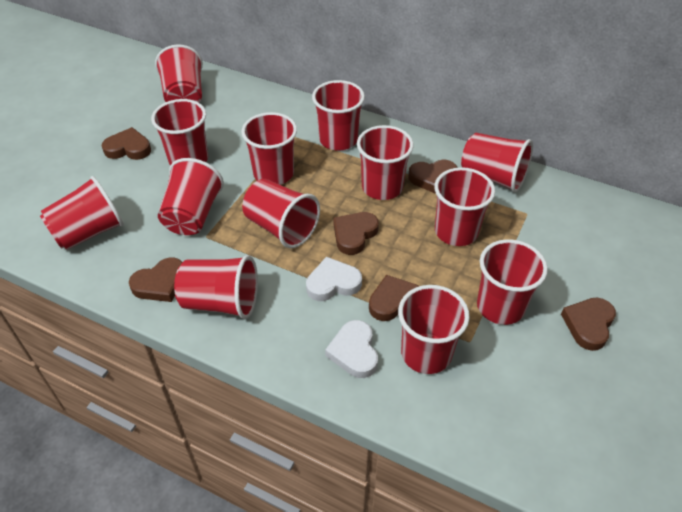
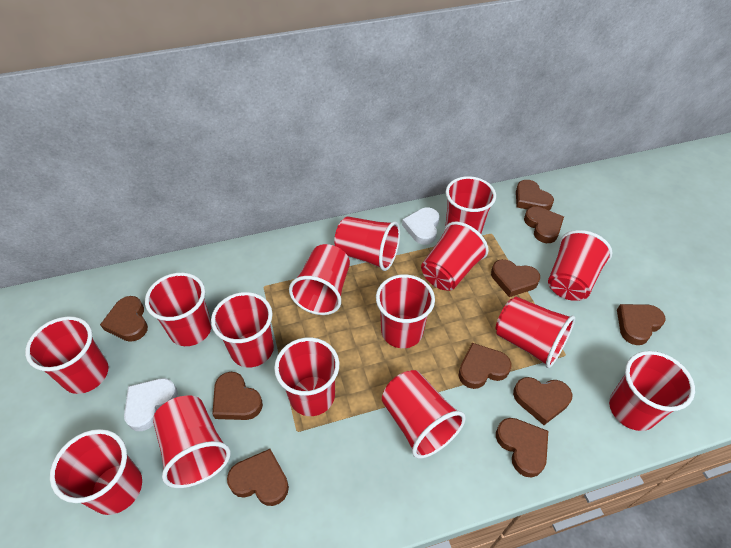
brown heart: 6 -> 10
red cup: 13 -> 15

